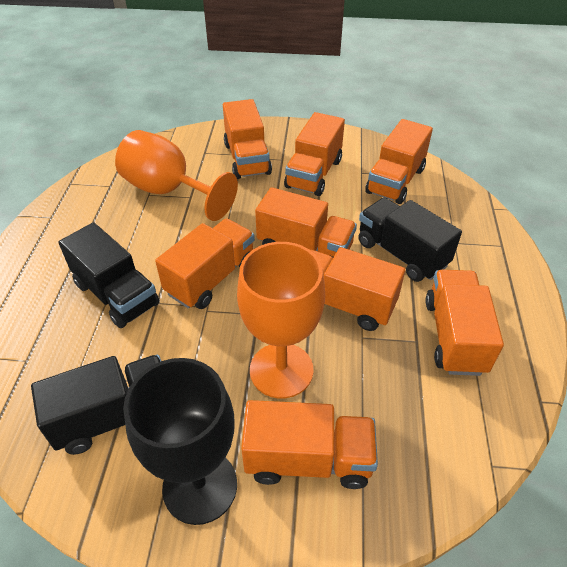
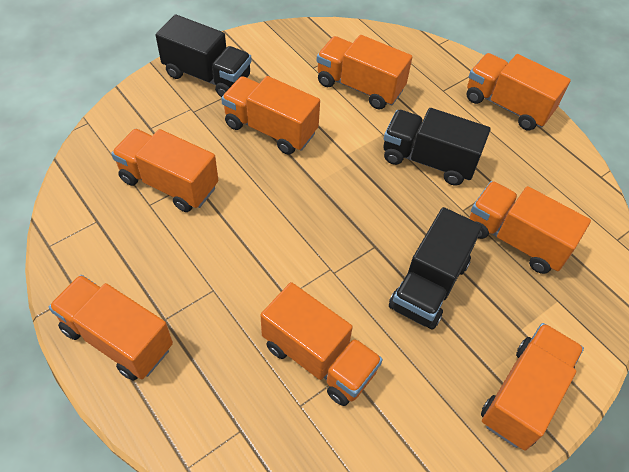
black goblet: 1 -> 0
orange goblet: 2 -> 0

